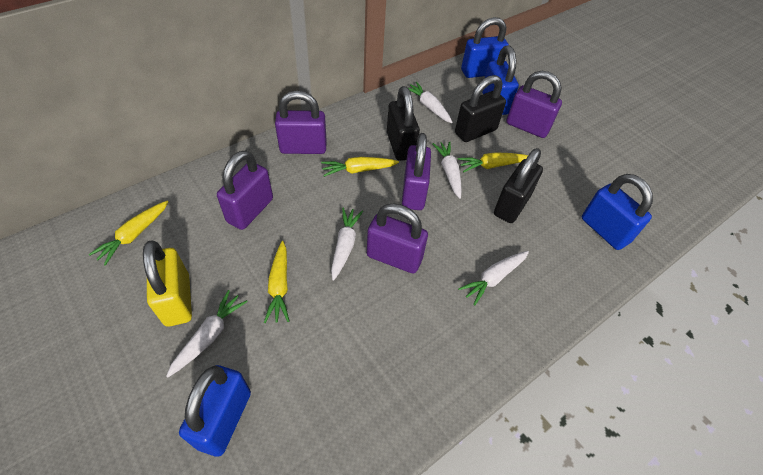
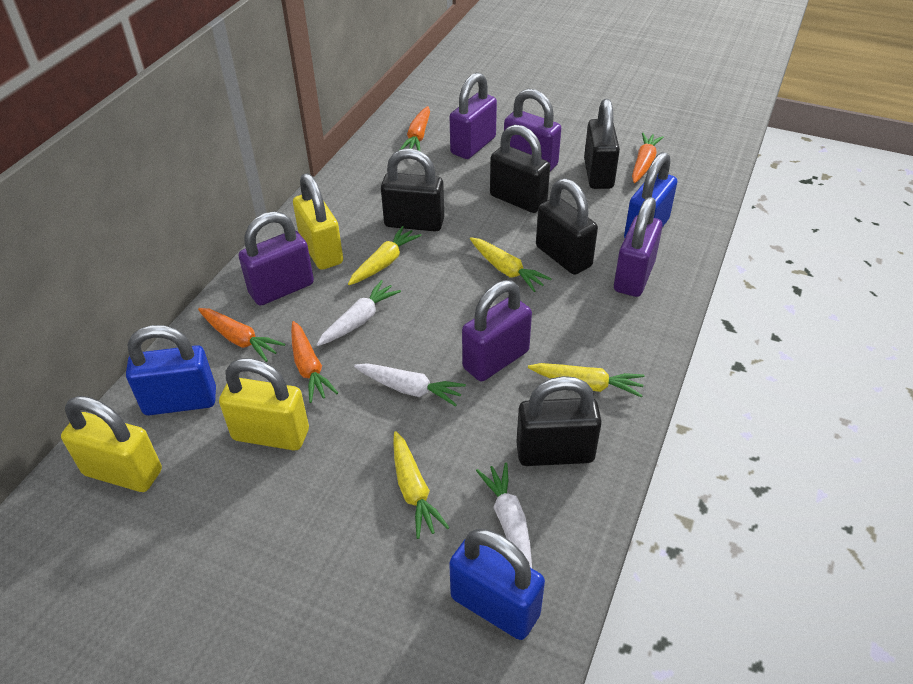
black padlock: 3 -> 5
blue padlock: 4 -> 3
orange carrot: 0 -> 4
white carrot: 5 -> 3
yellow padlock: 1 -> 3

